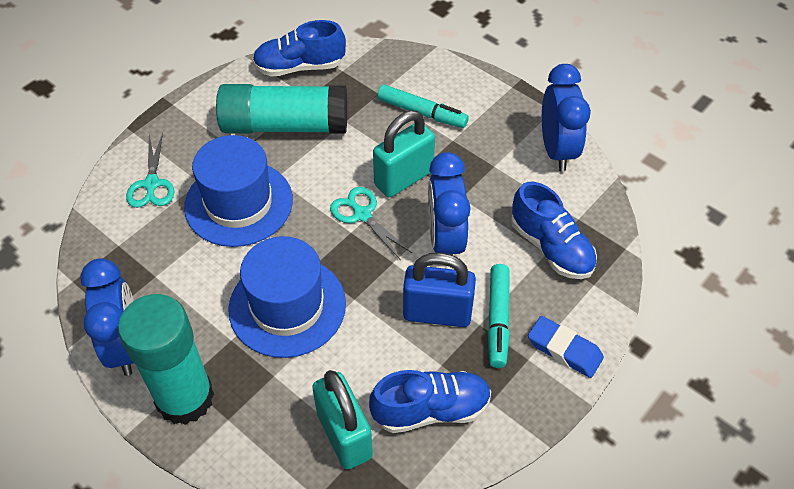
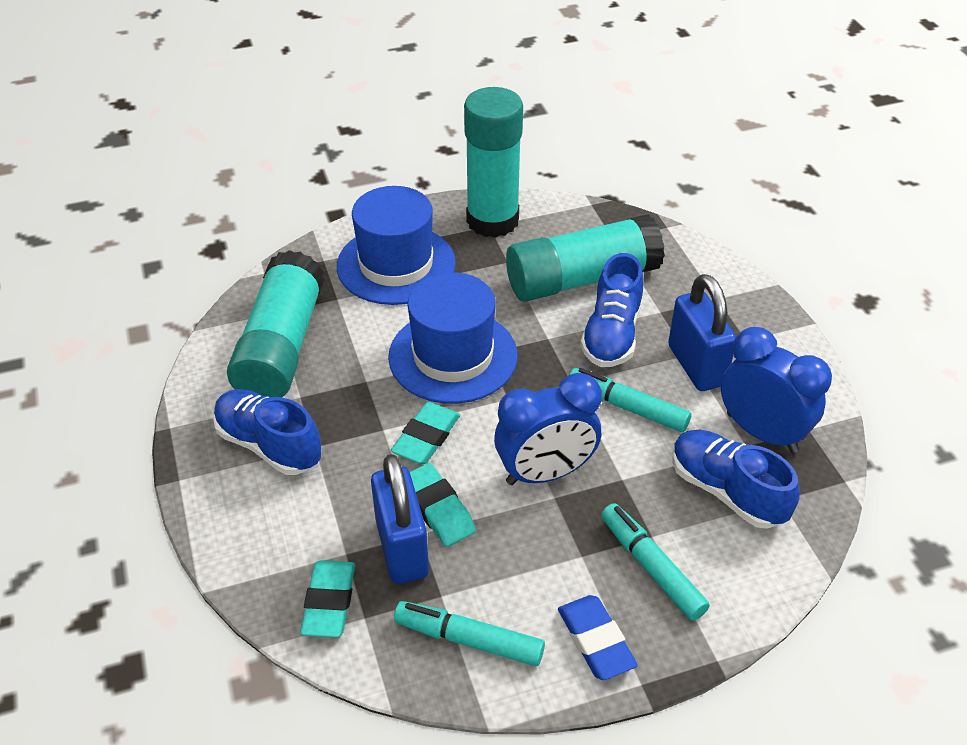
blue clock: 3 -> 2
blue padlock: 1 -> 2
turquoise eraser: 0 -> 3
turquoise glue stick: 2 -> 3
turquoise marker: 2 -> 3
turquoise padlock: 2 -> 0
turquoise scissors: 2 -> 0

